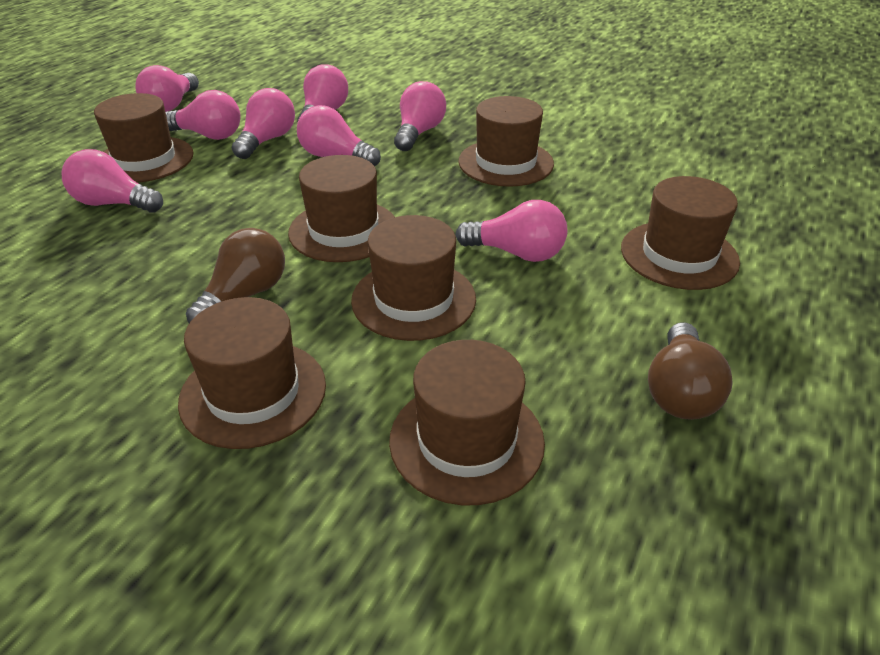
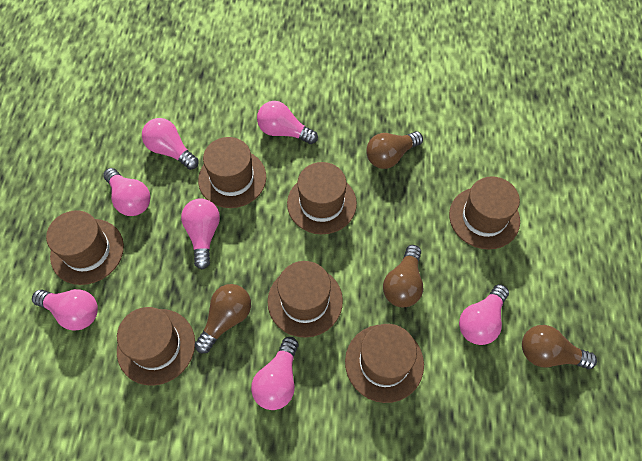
brown light bulb: 2 -> 4
pink light bulb: 8 -> 7

